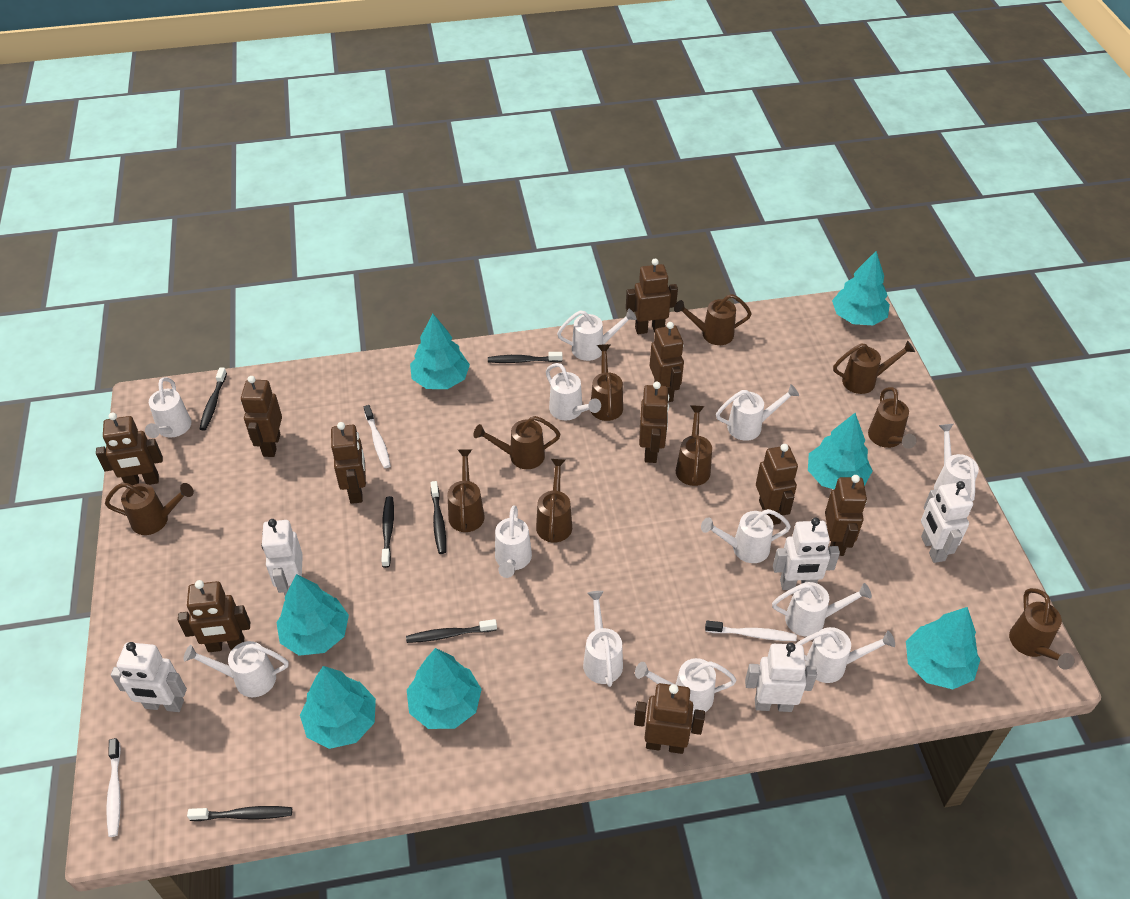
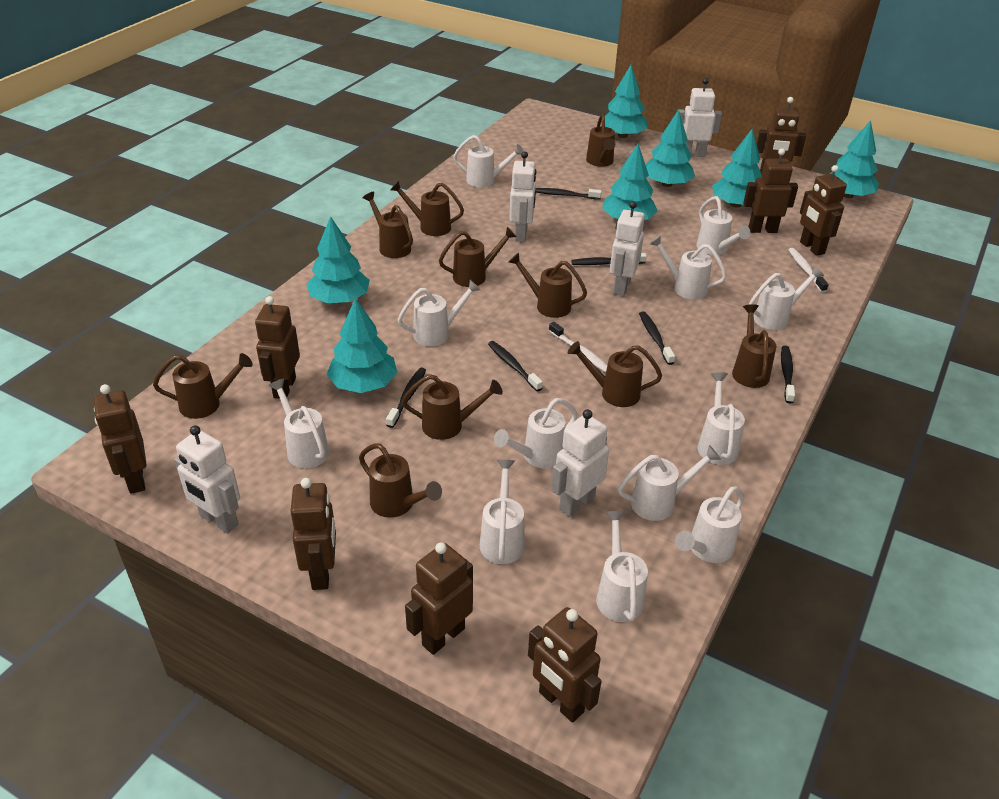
brown robot: 10 -> 8
white toothbrush: 3 -> 2

